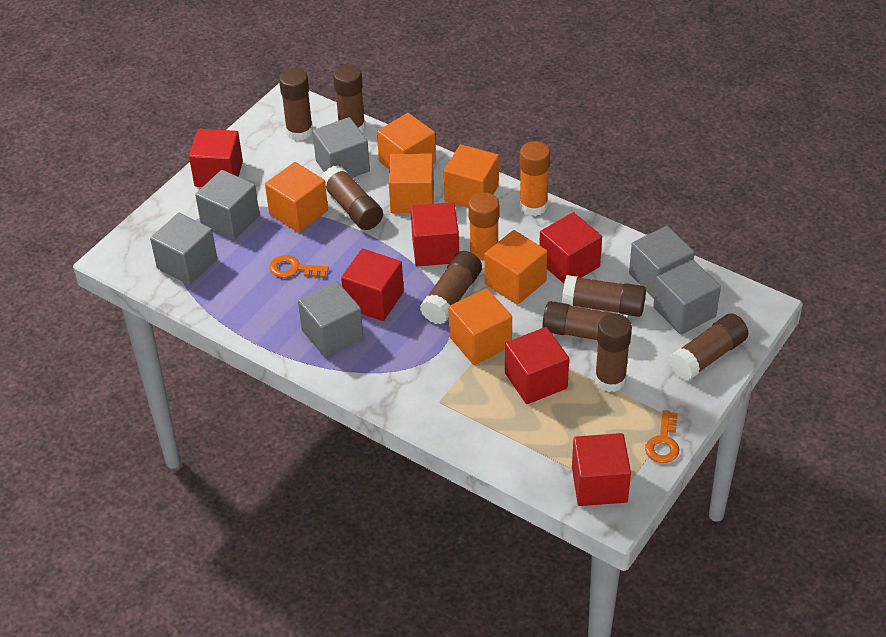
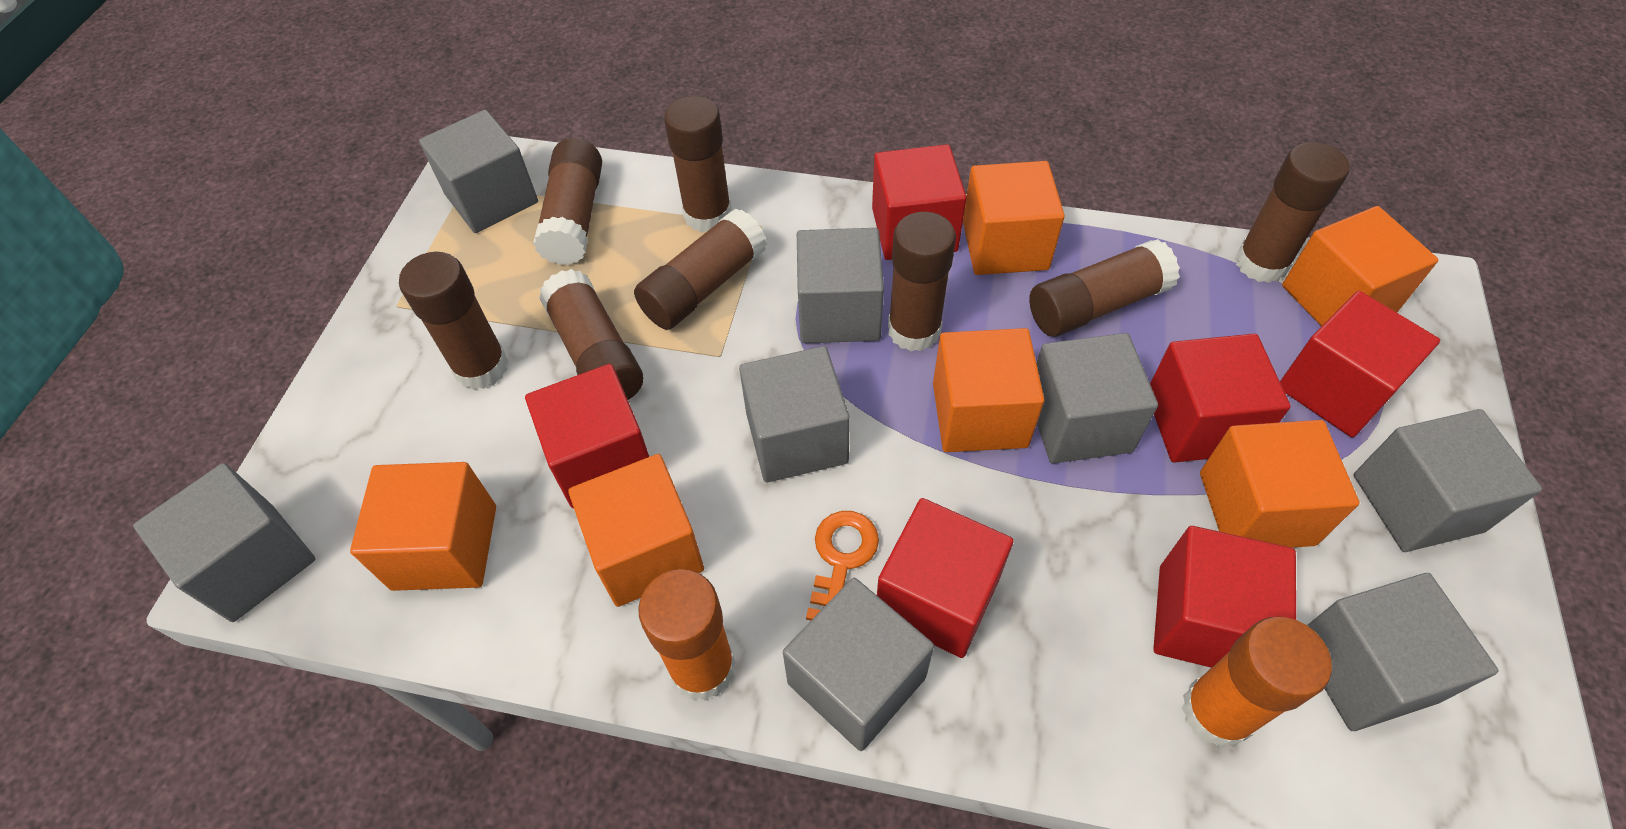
grey cube: 6 -> 8
orange key: 2 -> 1

